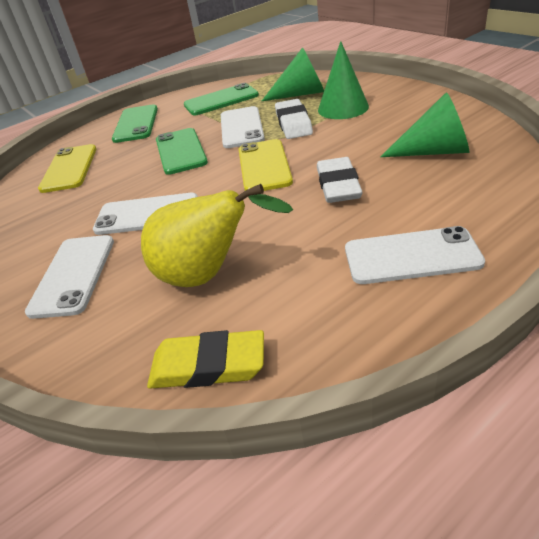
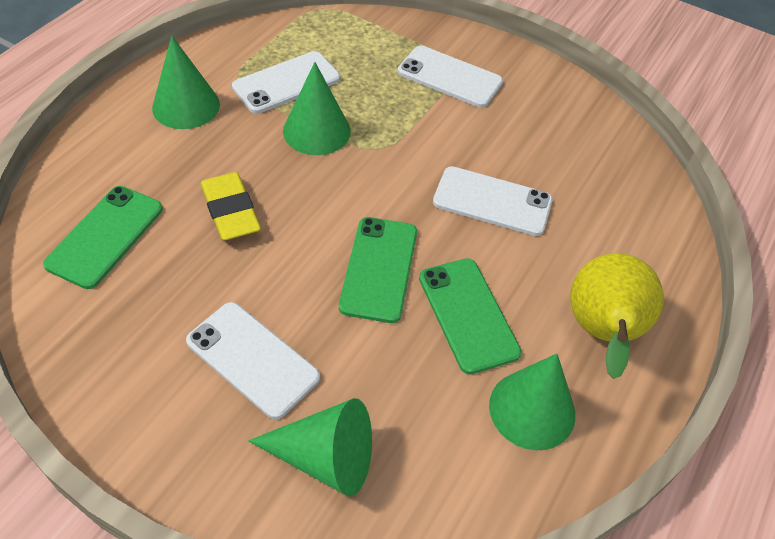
green cone: 3 -> 4
white eraser: 2 -> 0
yellow phone: 2 -> 0

